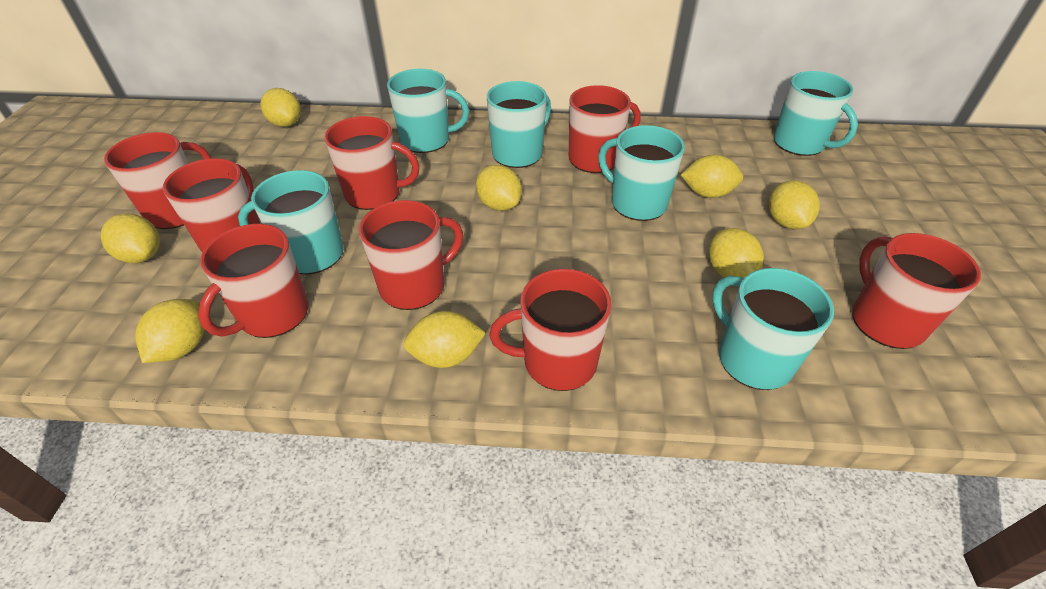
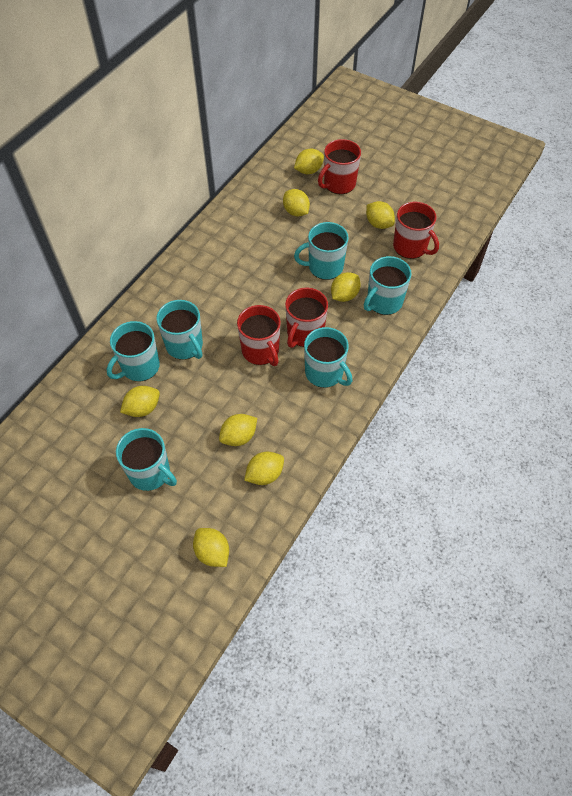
red mug: 8 -> 4

